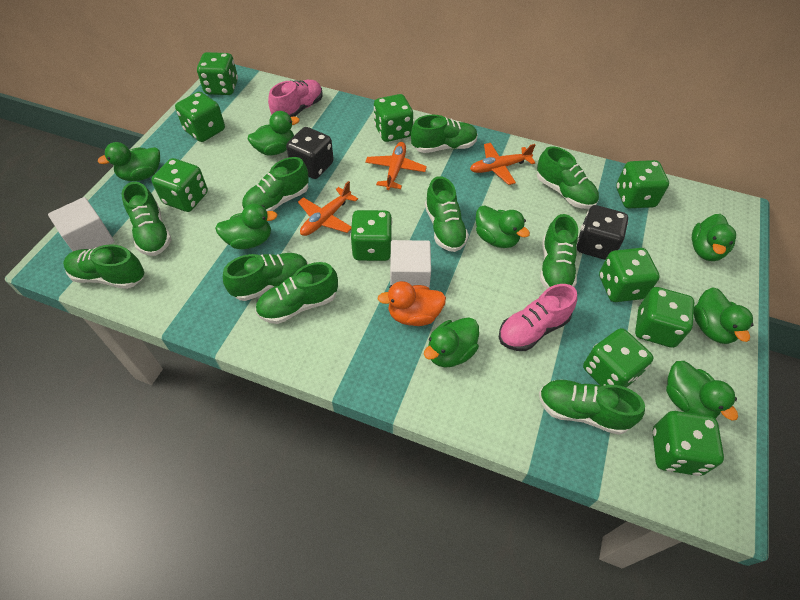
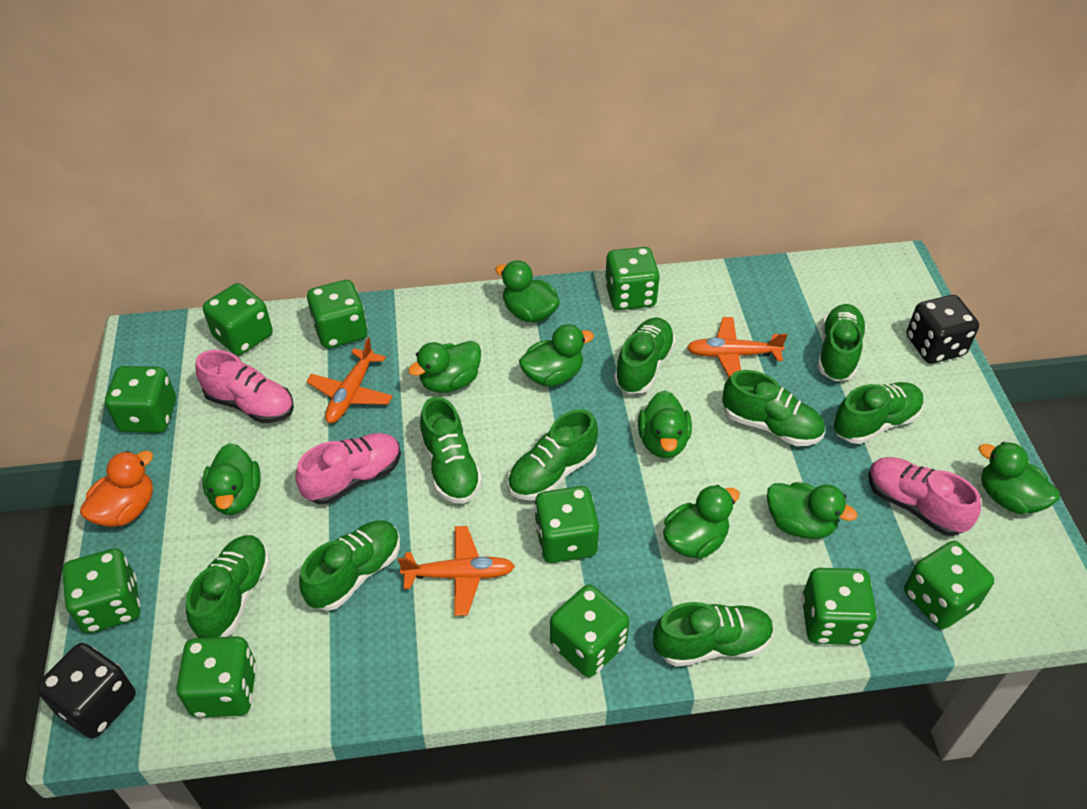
green shoe: 10 -> 9
pink shoe: 2 -> 3
white cube: 2 -> 0

